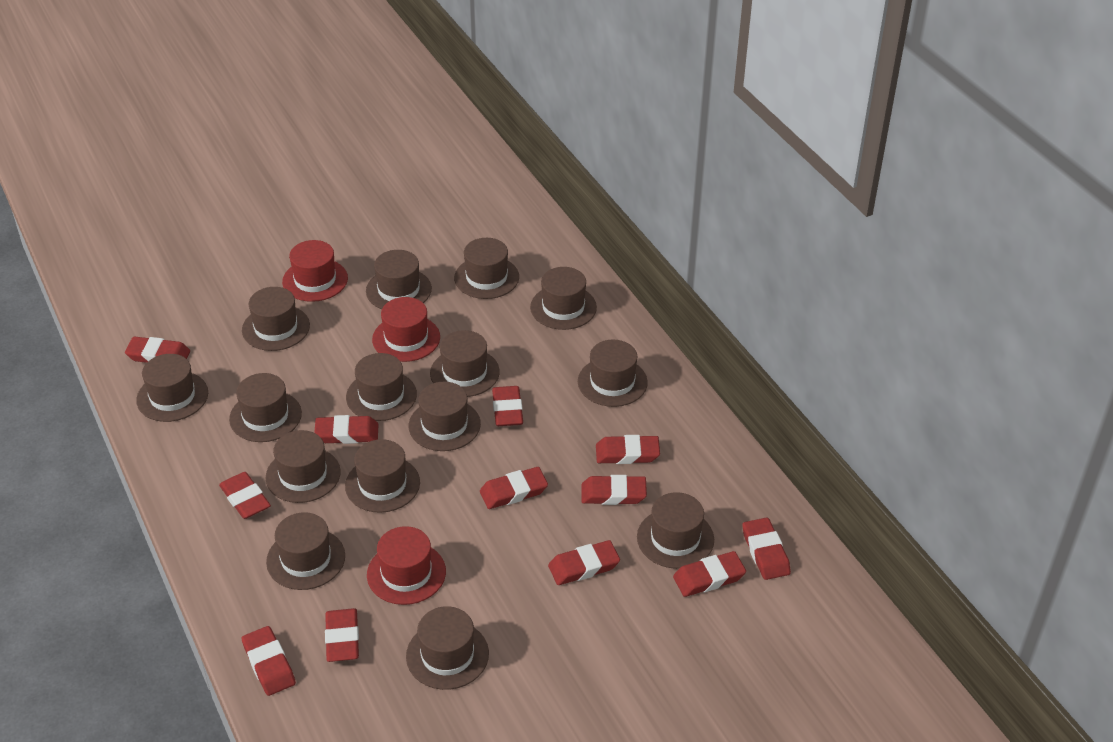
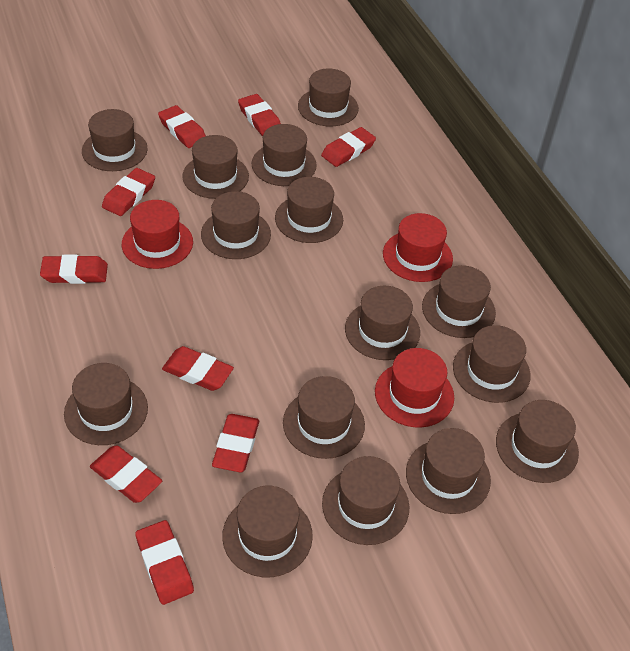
red eraser: 12 -> 9

